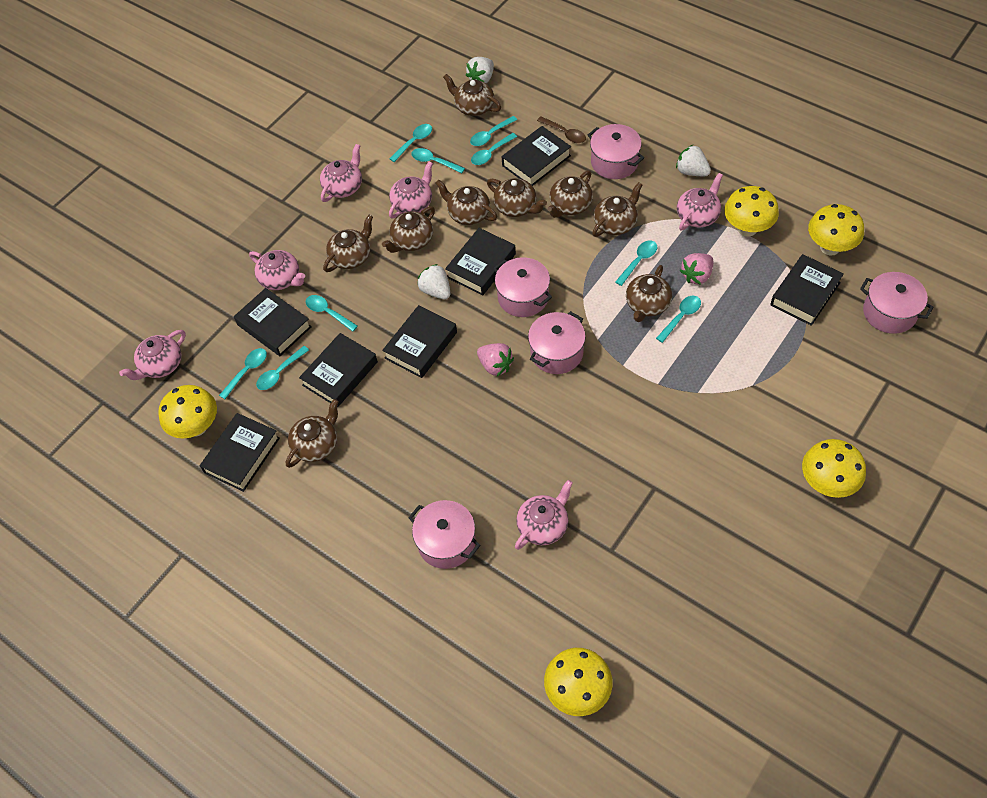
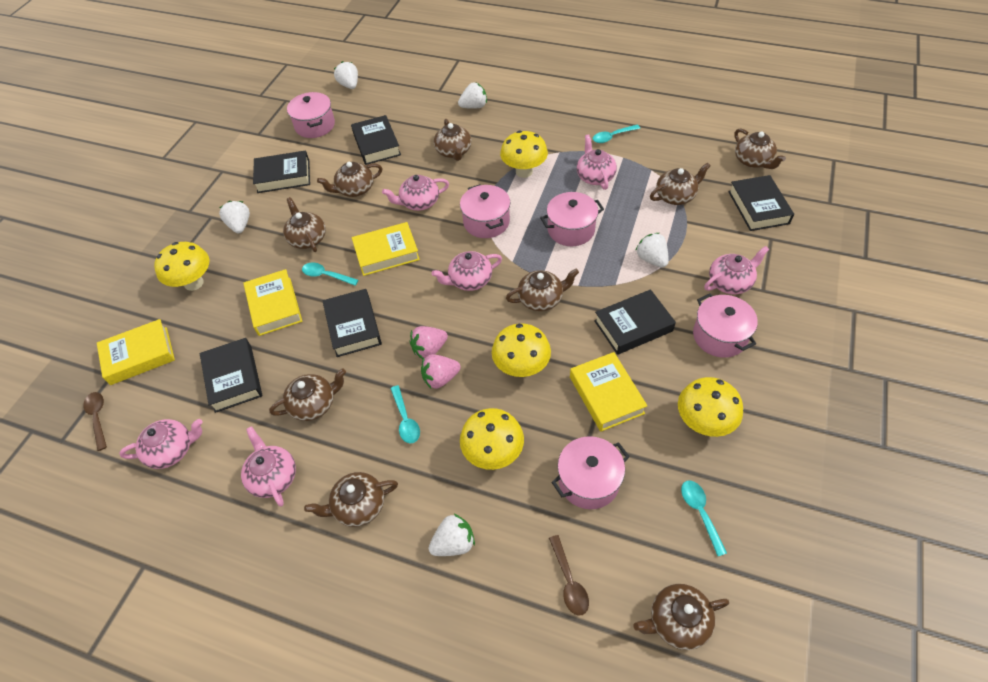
black book: 7 -> 6
brown spoon: 1 -> 2
turquoise spoon: 9 -> 4
white strawberry: 3 -> 5
yellow book: 0 -> 4

